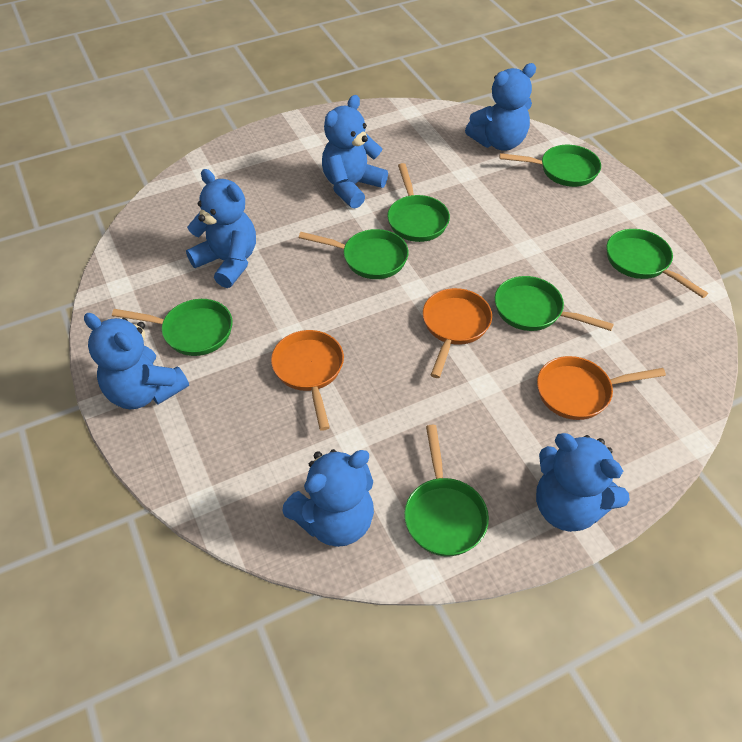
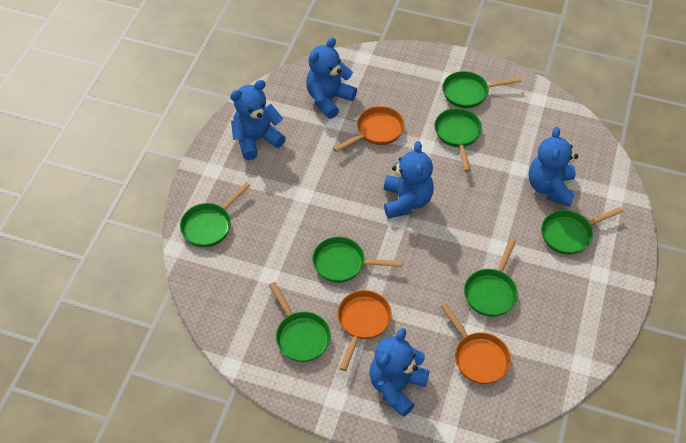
blue teddy bear: 6 -> 5

